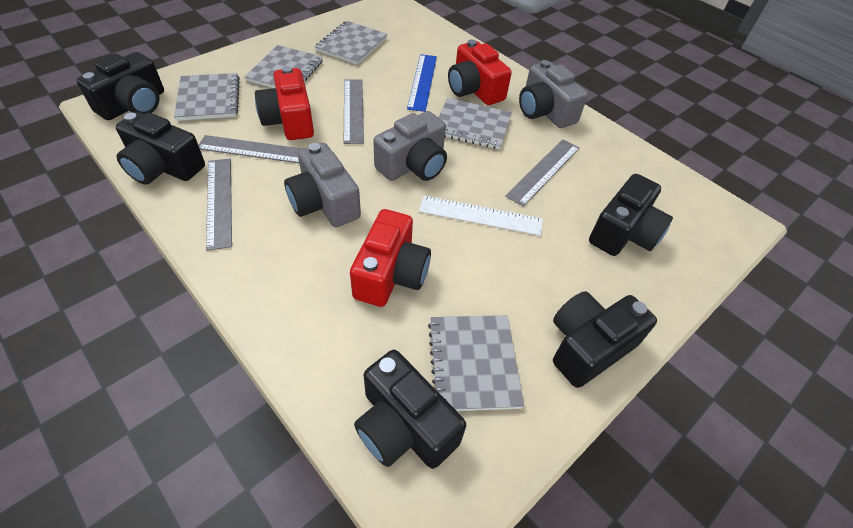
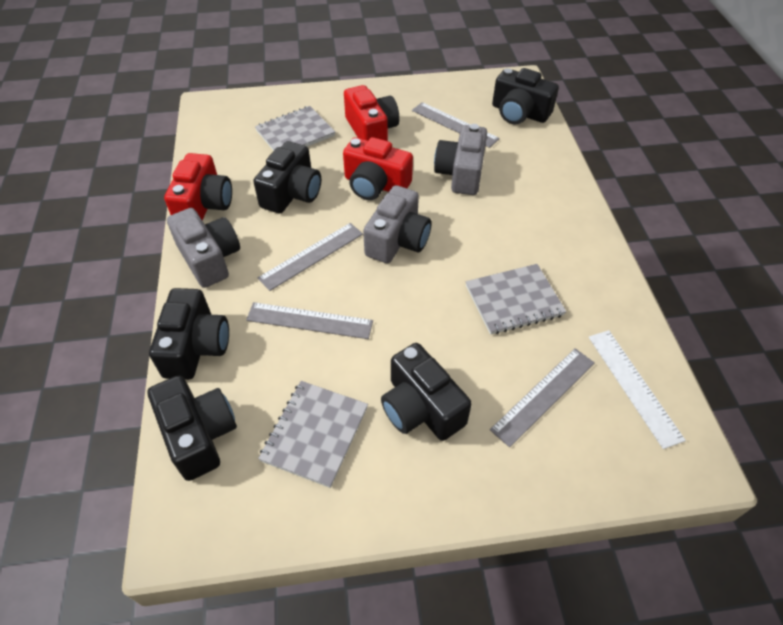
blue ruler: 1 -> 0
grey notebook: 5 -> 3

